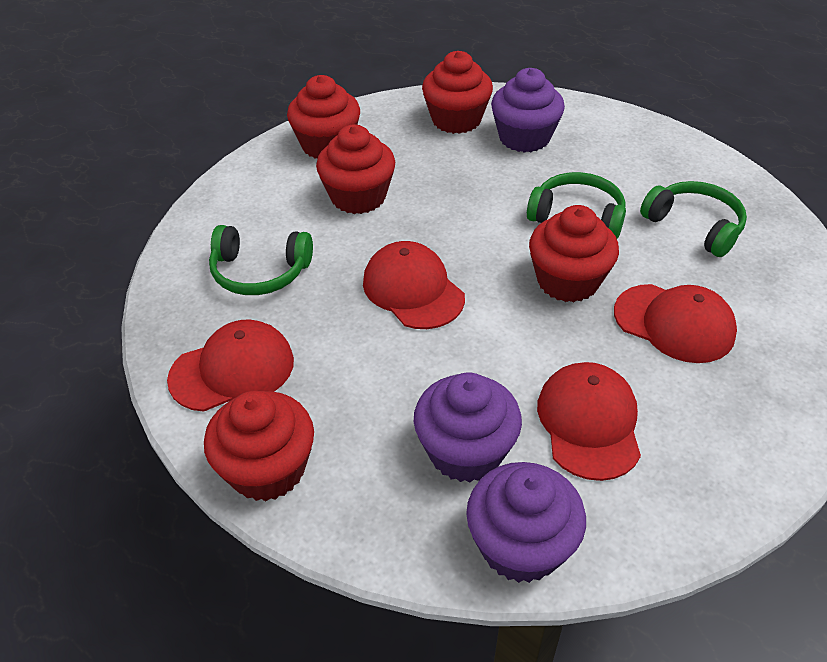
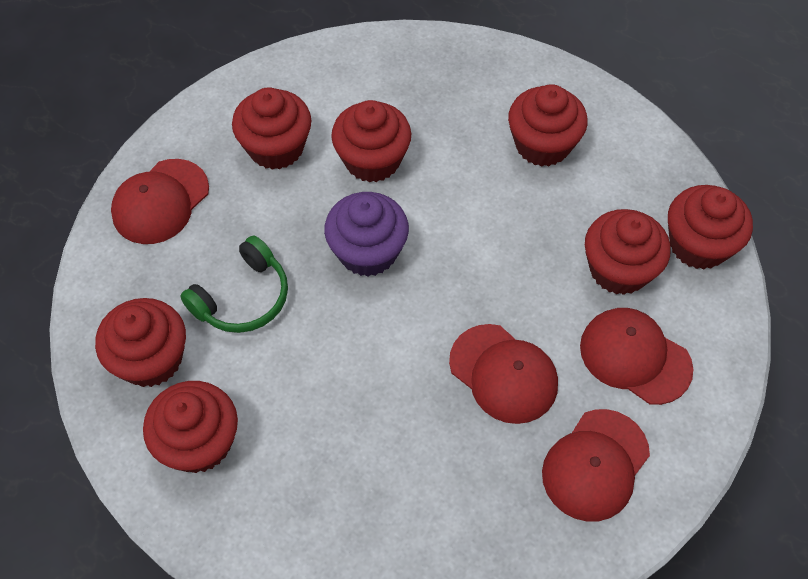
green headphones: 3 -> 1
purple cupcake: 3 -> 1
red cupcake: 5 -> 7

